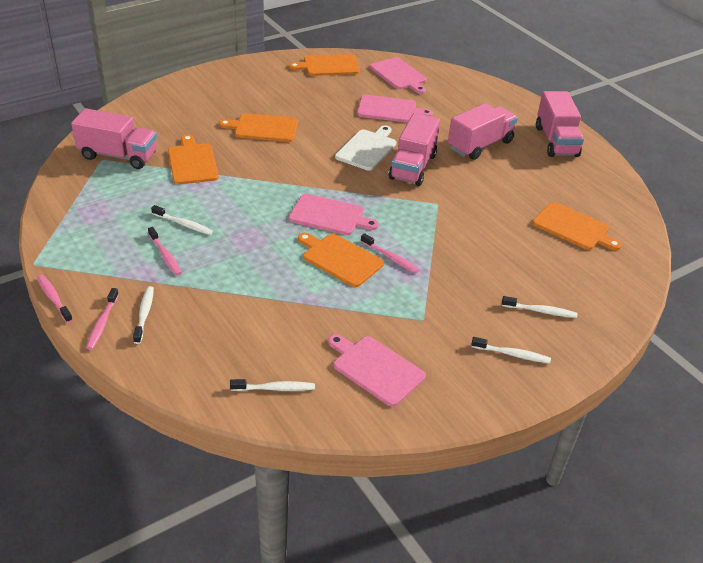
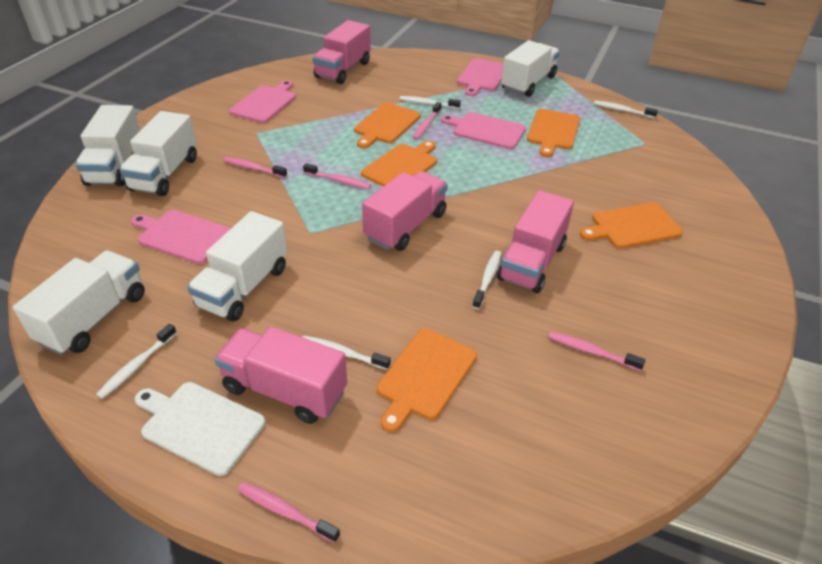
pink toothbrush: 4 -> 5
white truck: 0 -> 5

